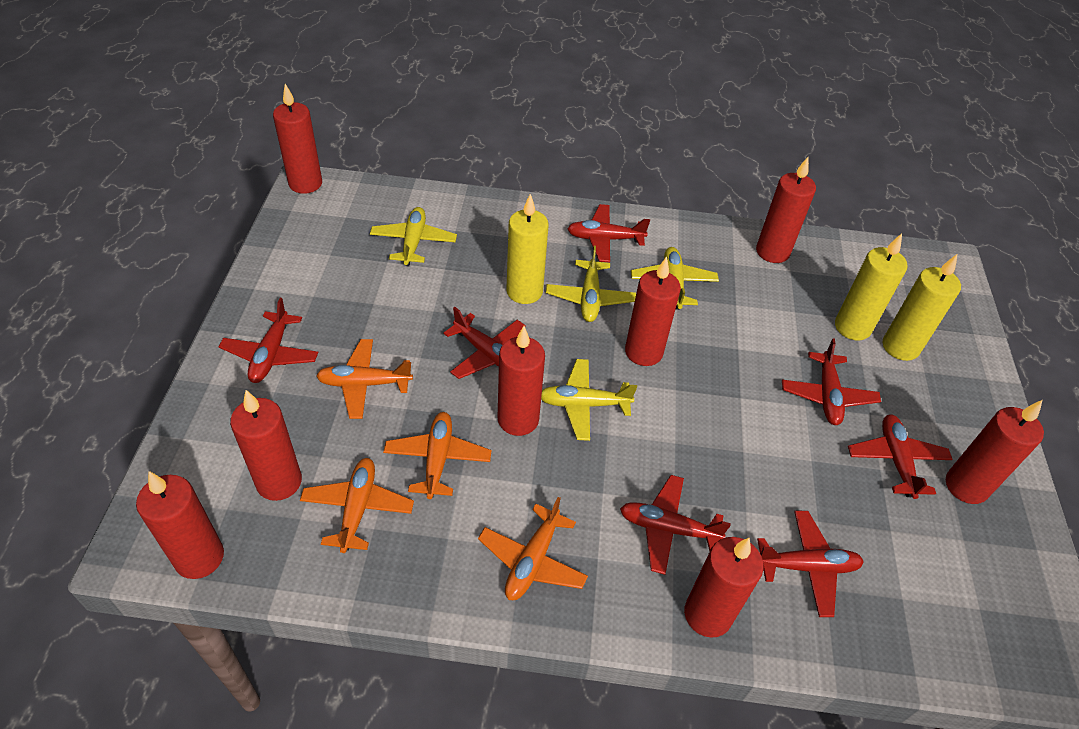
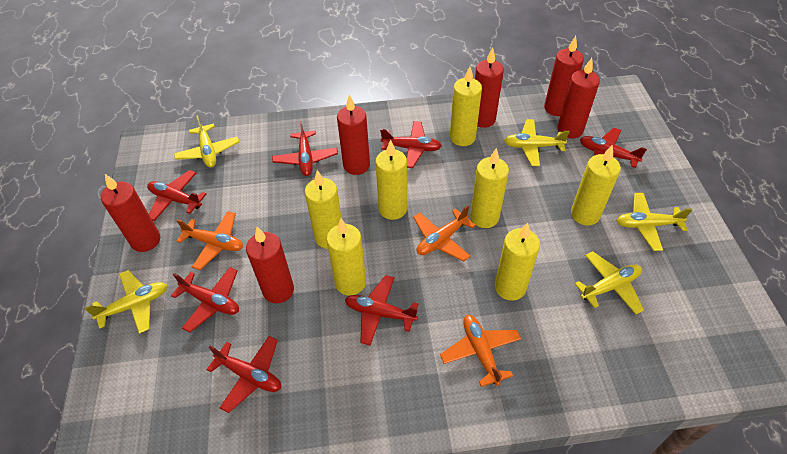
orange plane: 4 -> 3
red candle: 8 -> 6
yellow candle: 3 -> 7
yellow plane: 4 -> 5

